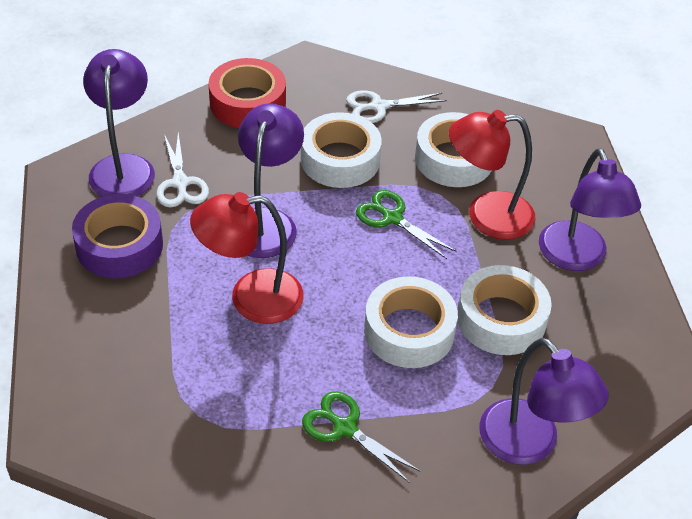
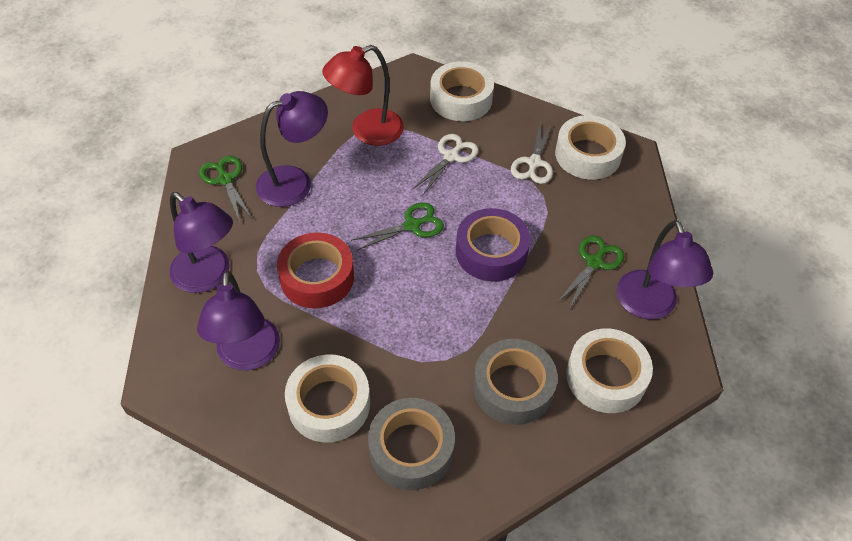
green scissors: 2 -> 3
grey tape: 0 -> 2
red lamp: 2 -> 1

